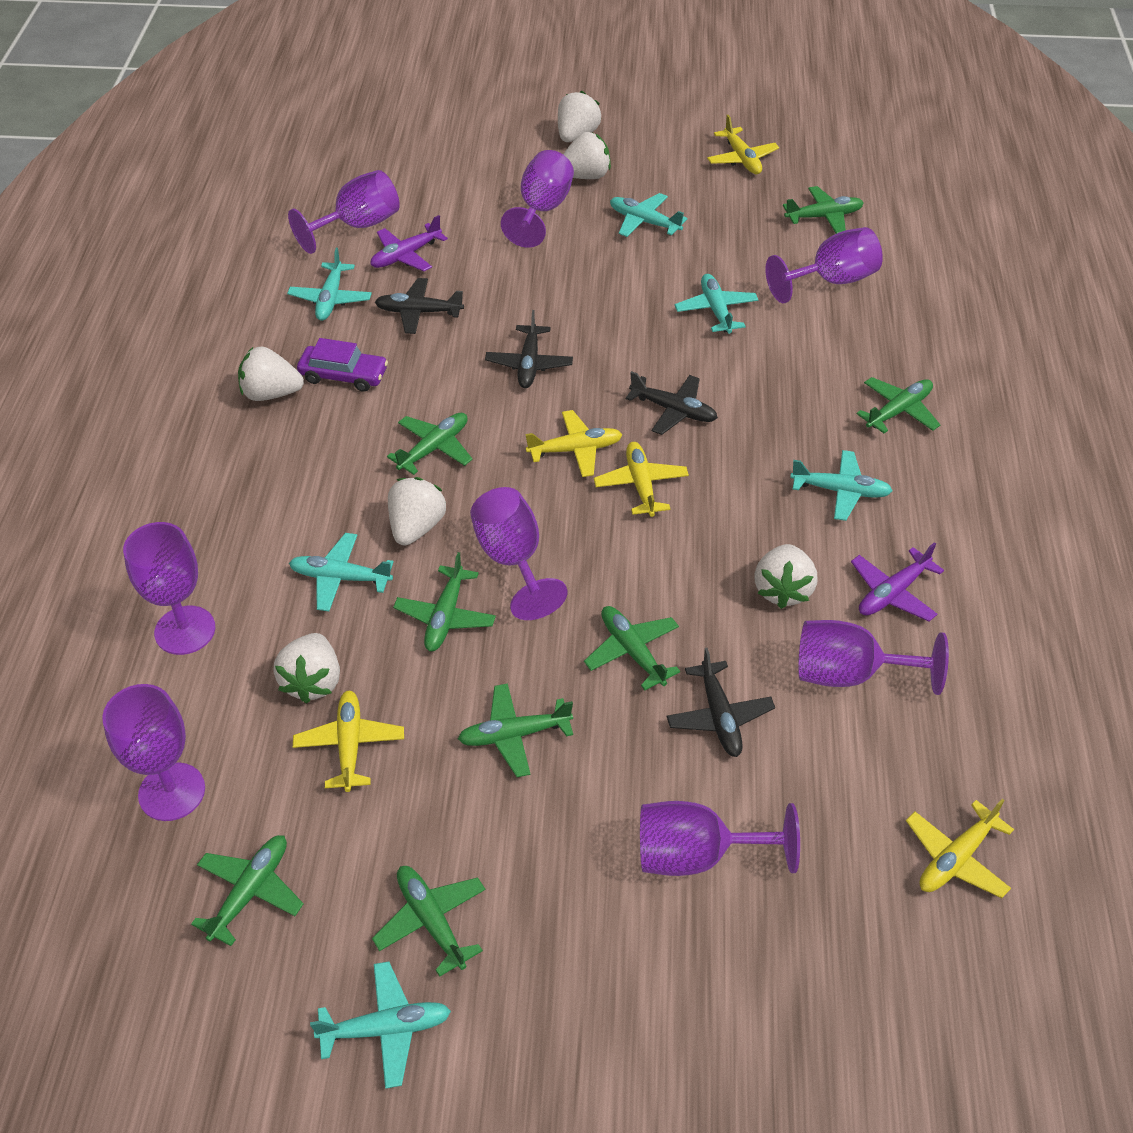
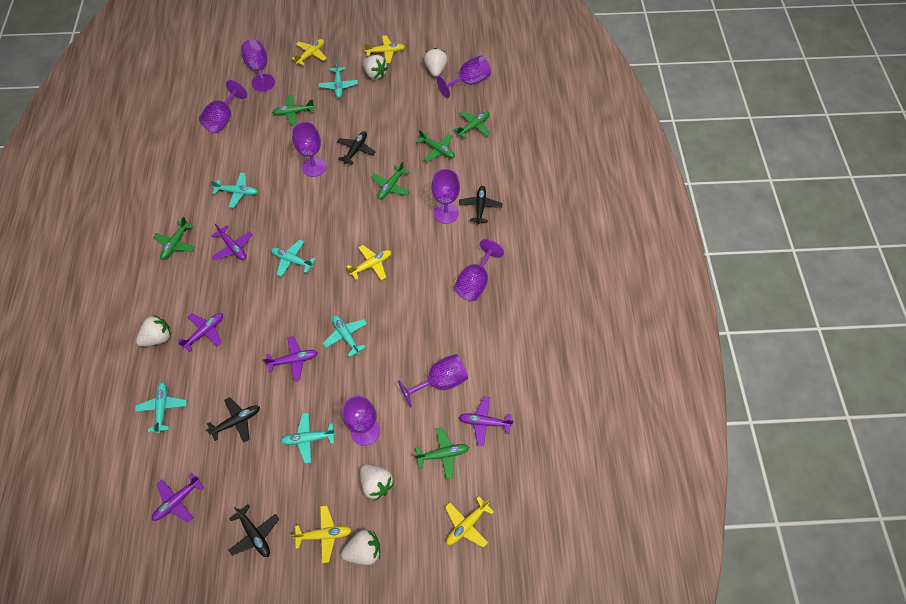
green plane: 8 -> 6
purple car: 1 -> 0
purple plane: 2 -> 5
white strawberry: 6 -> 5

